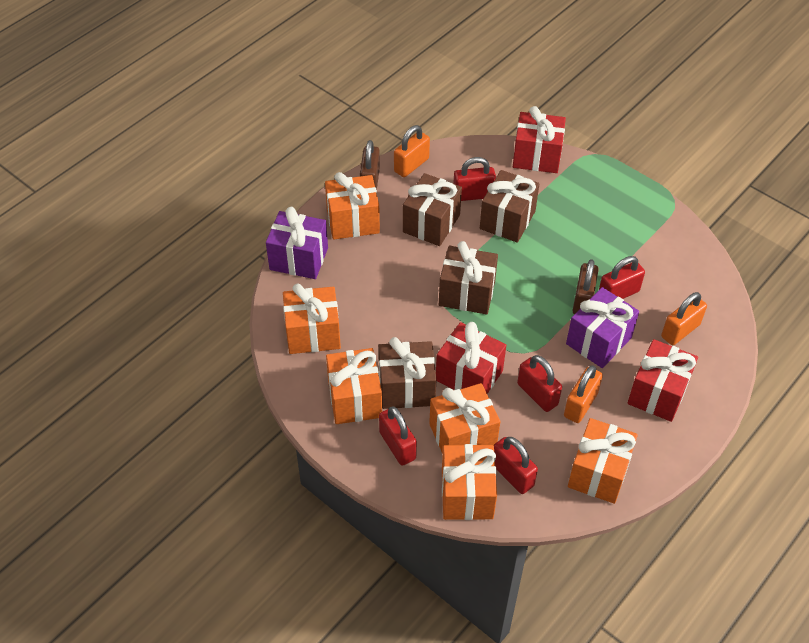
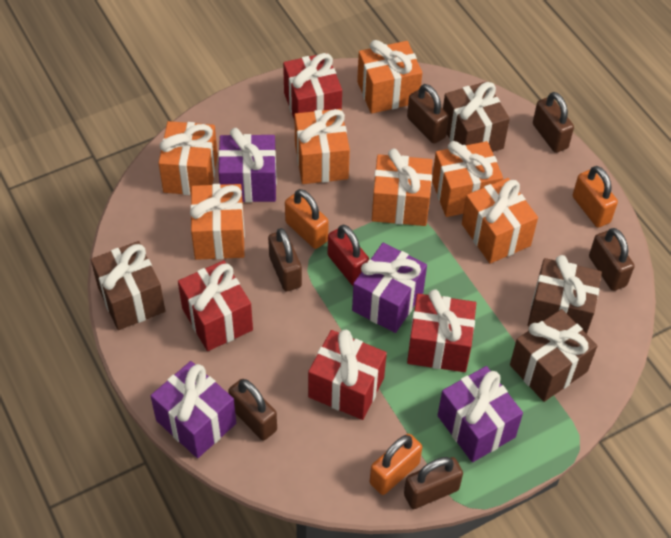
brown padlock: 2 -> 6
orange gift: 6 -> 7
purple gift: 2 -> 4
red gift: 3 -> 4
red padlock: 5 -> 1

